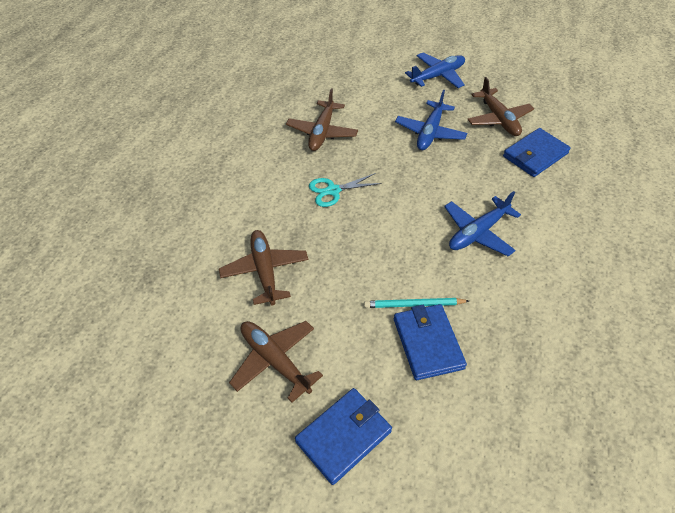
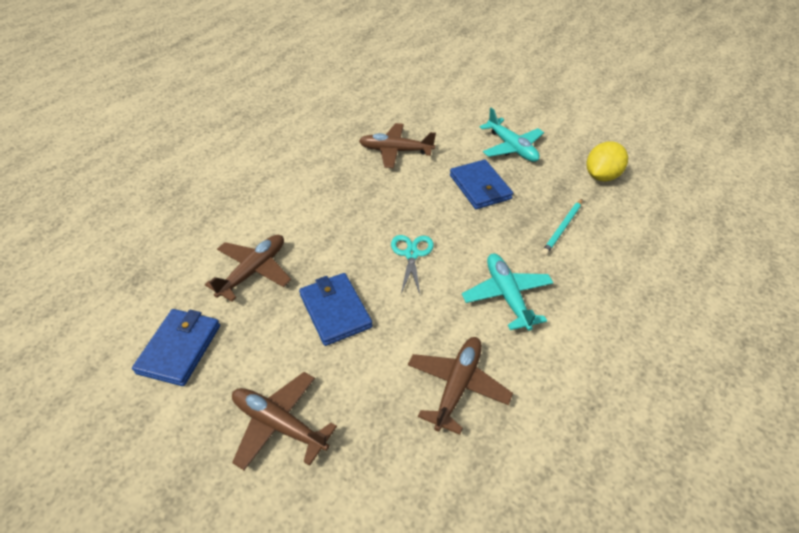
blue plane: 3 -> 0
turquoise plane: 0 -> 2
yellow lemon: 0 -> 1

